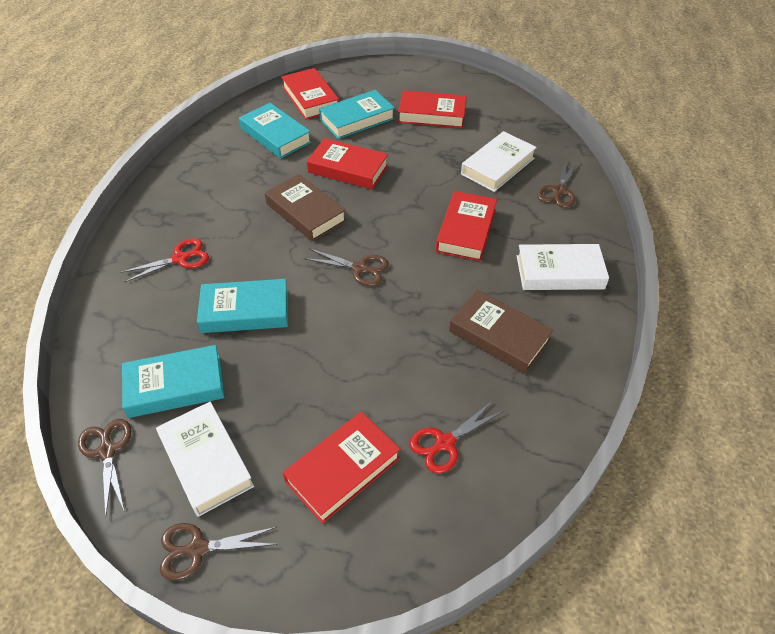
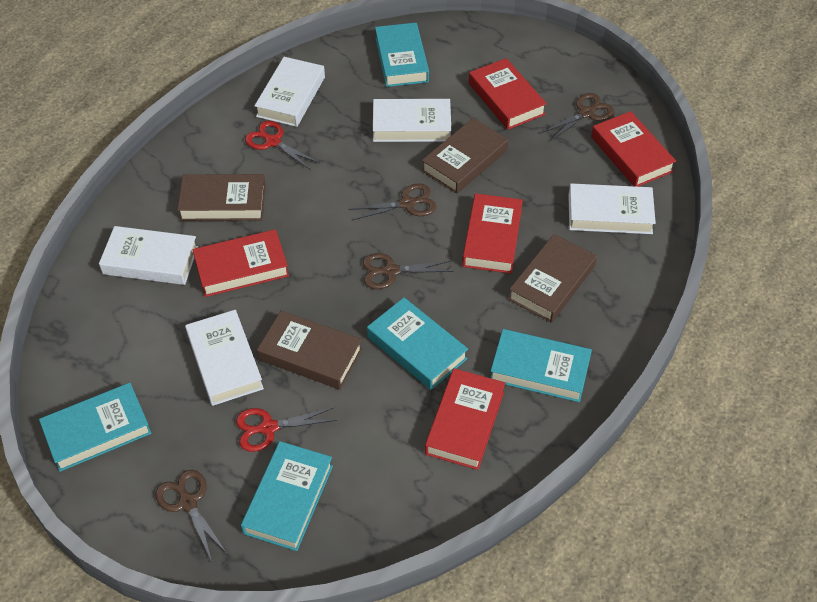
brown book: 2 -> 4
turquoise book: 4 -> 5
white book: 3 -> 5

